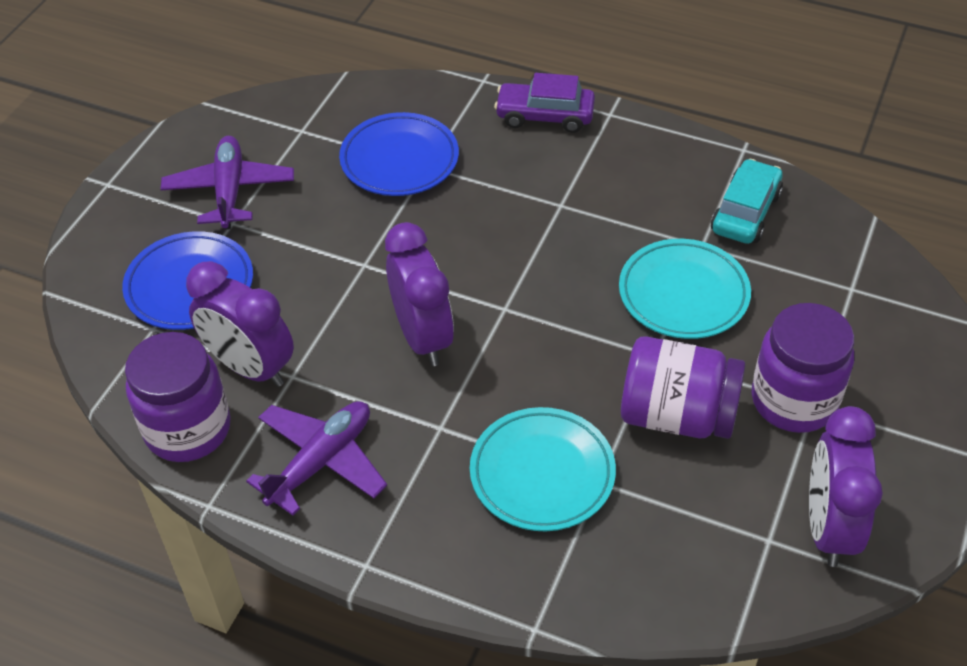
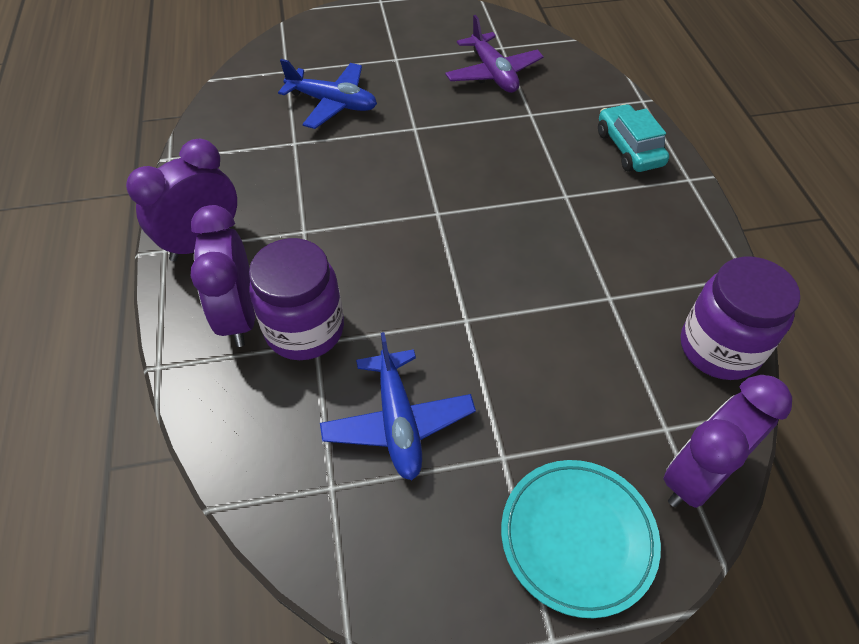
blue plane: 0 -> 2
blue plate: 2 -> 0
purple car: 1 -> 0
purple jar: 3 -> 2
purple plane: 2 -> 1
turquoise plate: 2 -> 1

